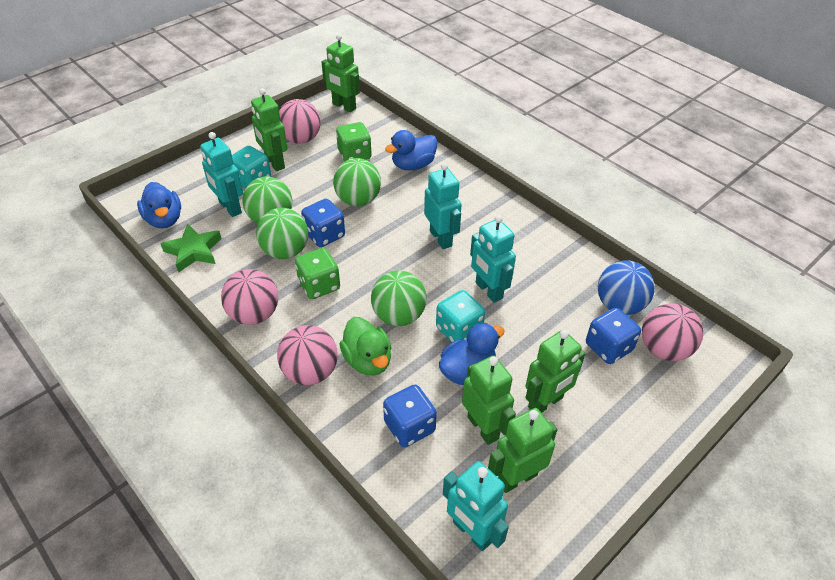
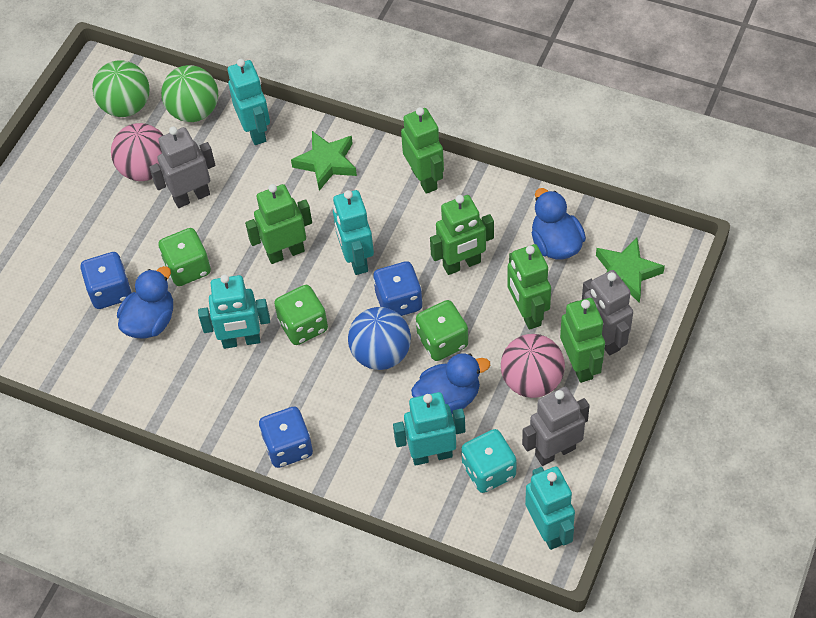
green ball: 4 -> 2
green dice: 2 -> 3
green duck: 1 -> 0
green star: 1 -> 2
grey robot: 0 -> 3
pink ball: 4 -> 2
turquoise dice: 2 -> 1
turquoise robot: 4 -> 5

